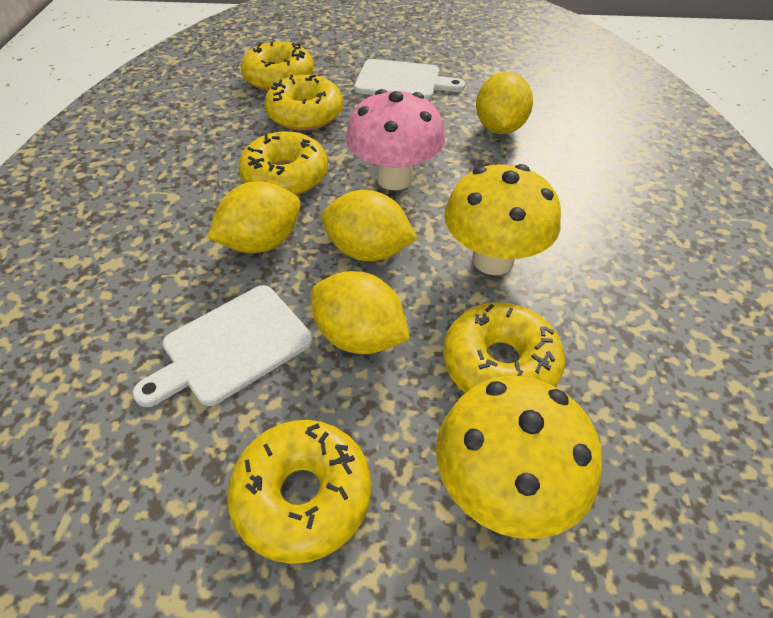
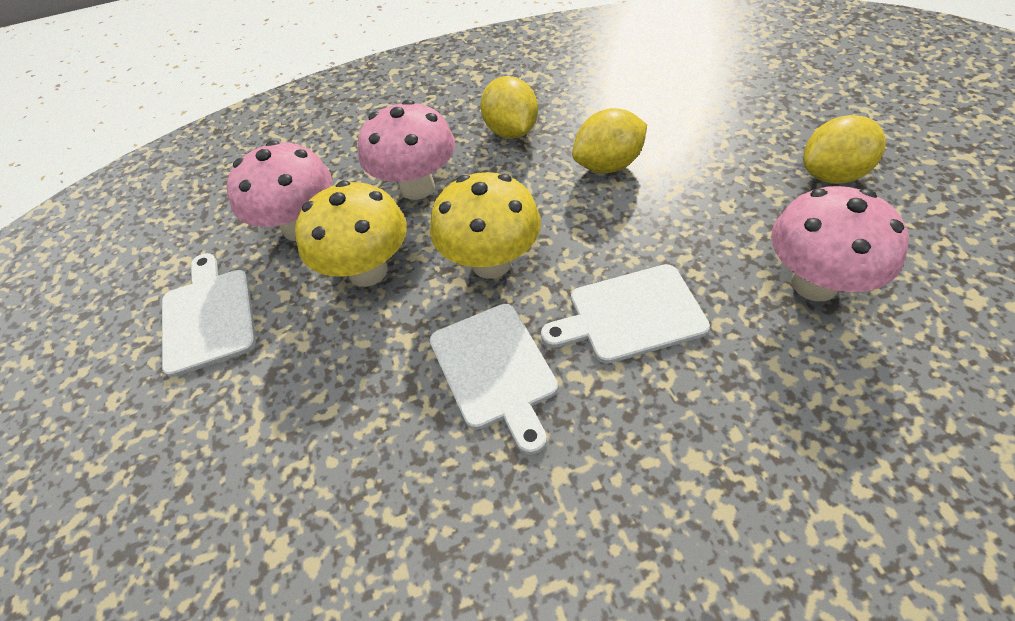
pink mushroom: 1 -> 3
white cutting board: 2 -> 3
yellow donut: 5 -> 0
yellow lemon: 4 -> 3

